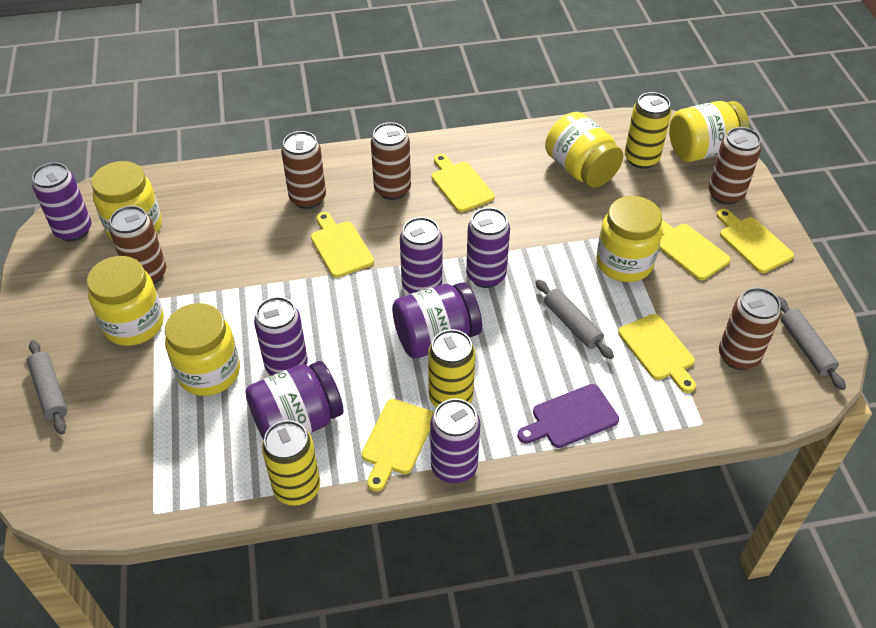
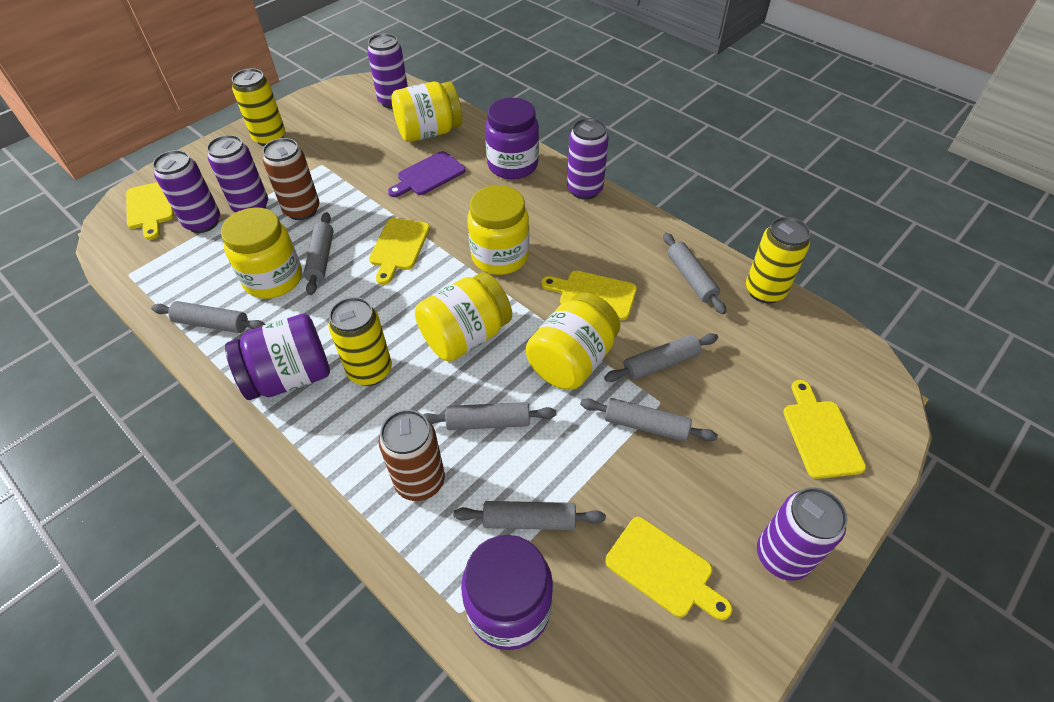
brown can: 5 -> 2
grey rolling pin: 3 -> 7
purple jar: 2 -> 3
yellow cutting board: 6 -> 5
yellow jar: 6 -> 5

